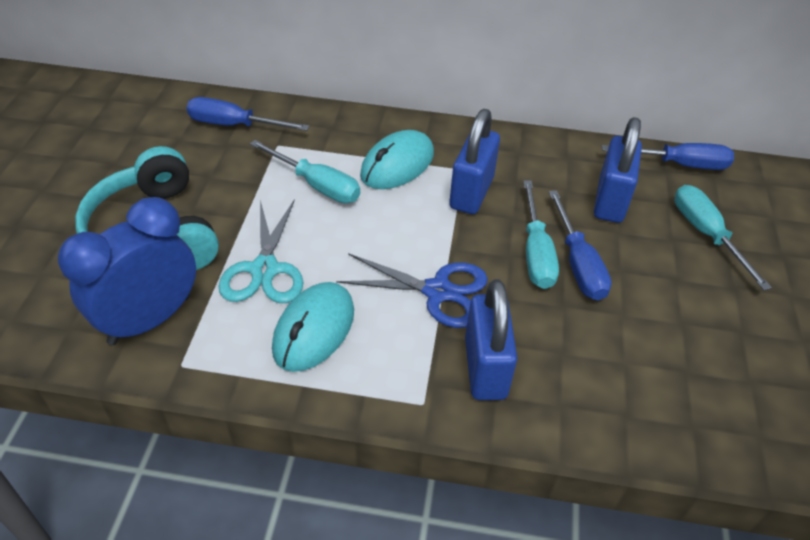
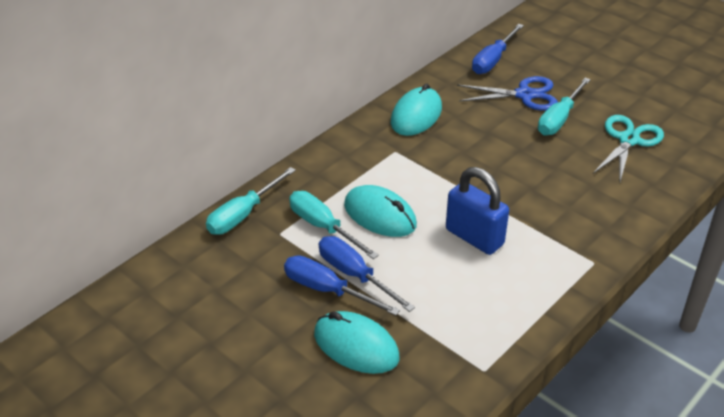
blue clock: 1 -> 0
blue padlock: 3 -> 1
turquoise headphones: 1 -> 0
turquoise mouse: 2 -> 3

